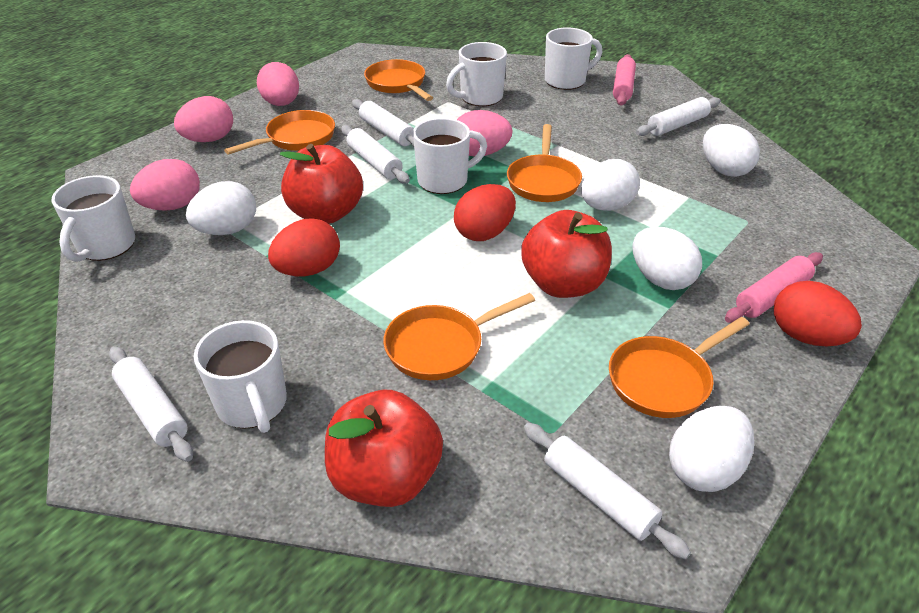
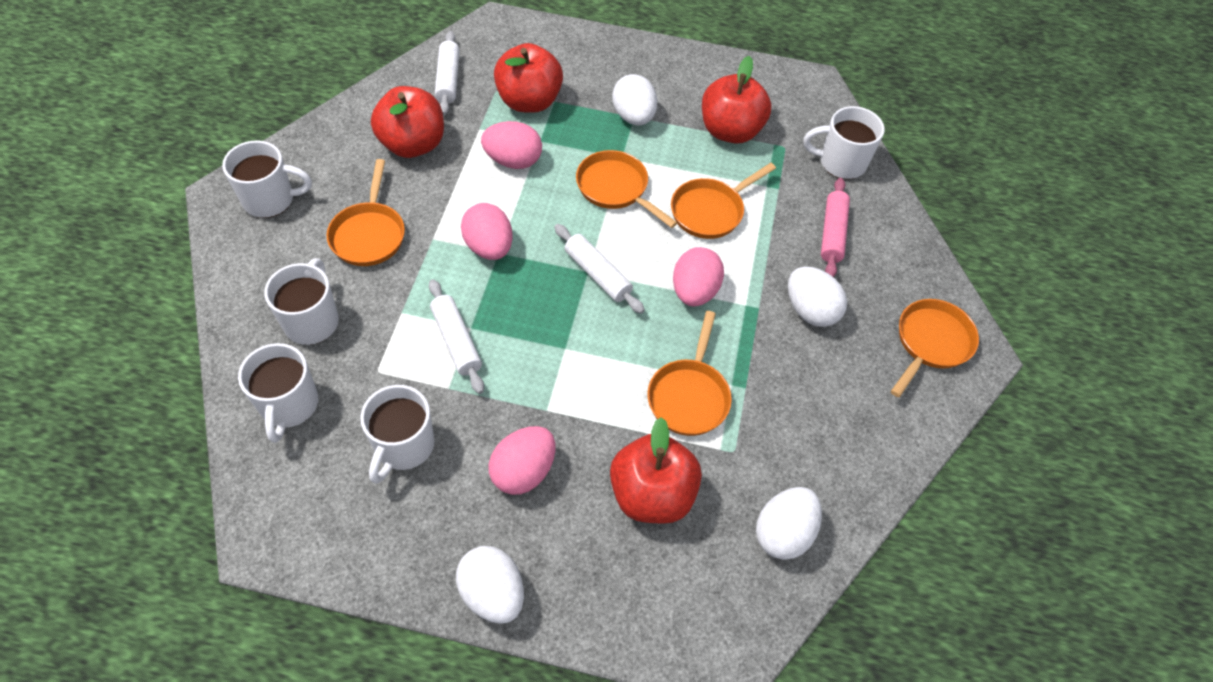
pink rolling pin: 2 -> 1
red apple: 3 -> 4
red egg: 3 -> 0
white egg: 5 -> 4
white rolling pin: 5 -> 3

